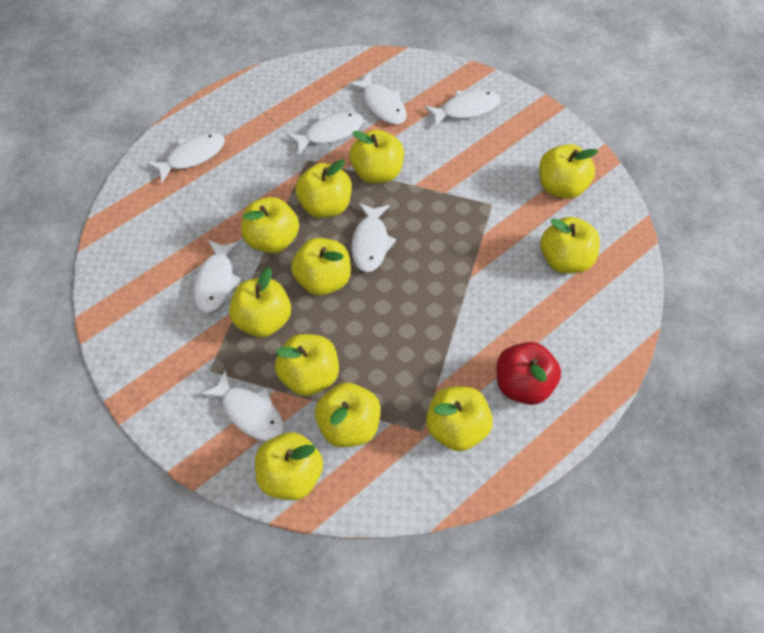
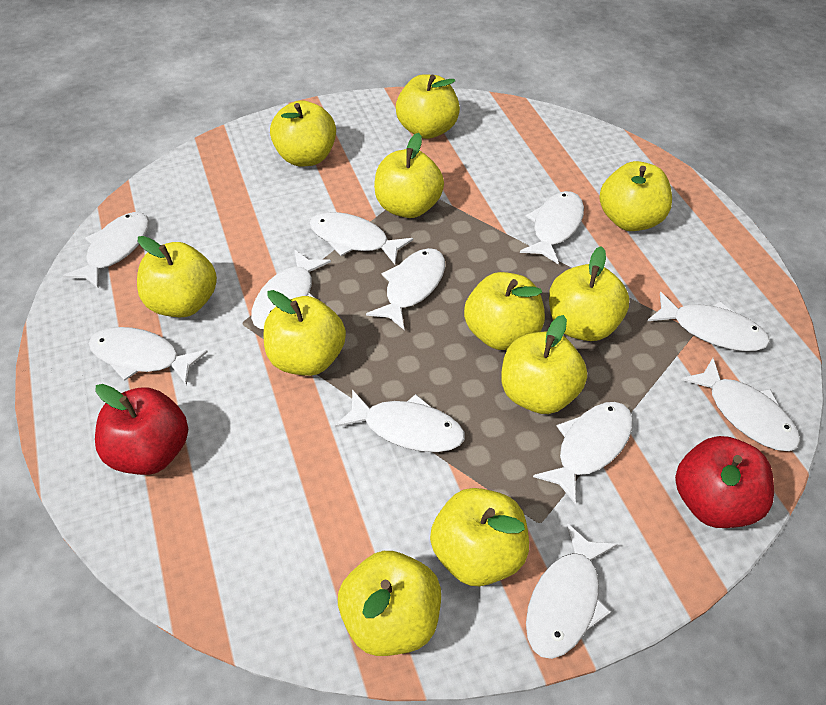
red apple: 1 -> 2
white fish: 7 -> 11

